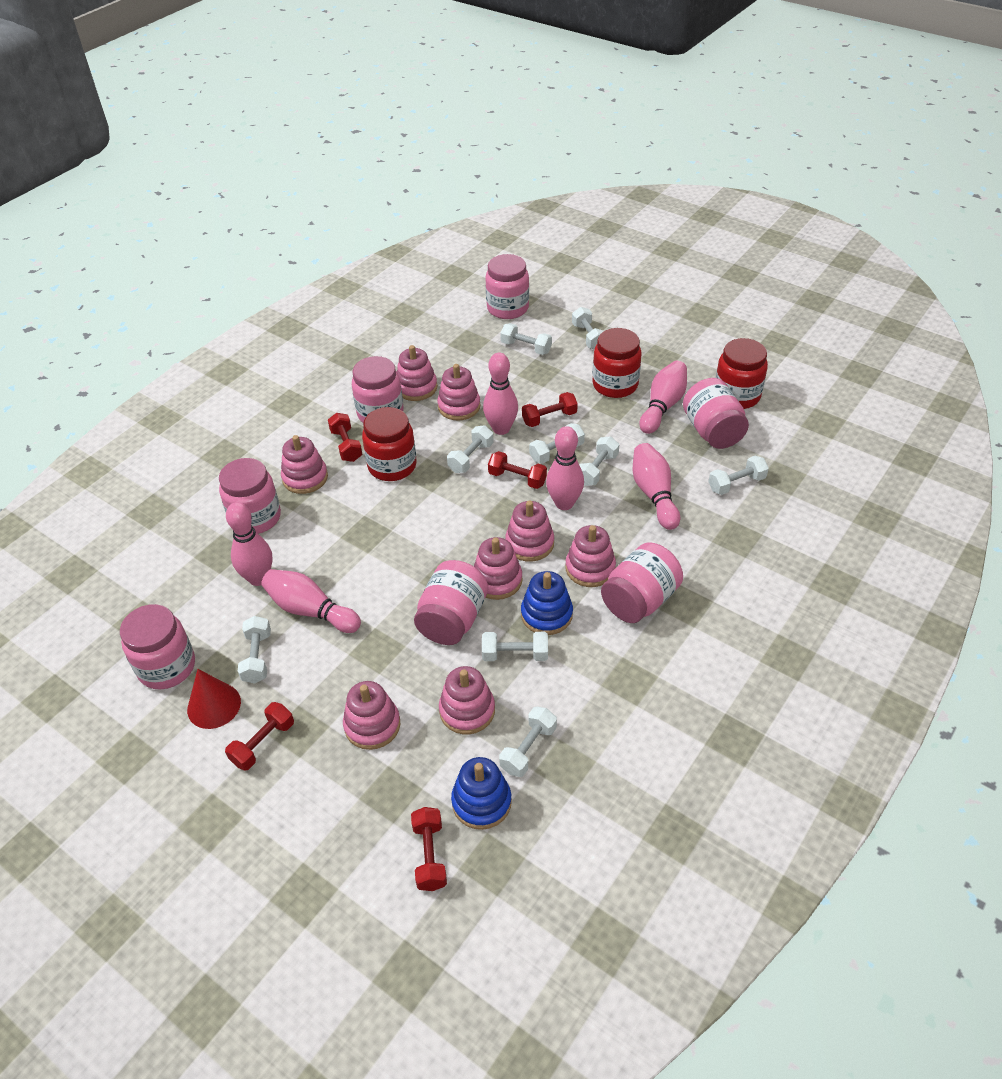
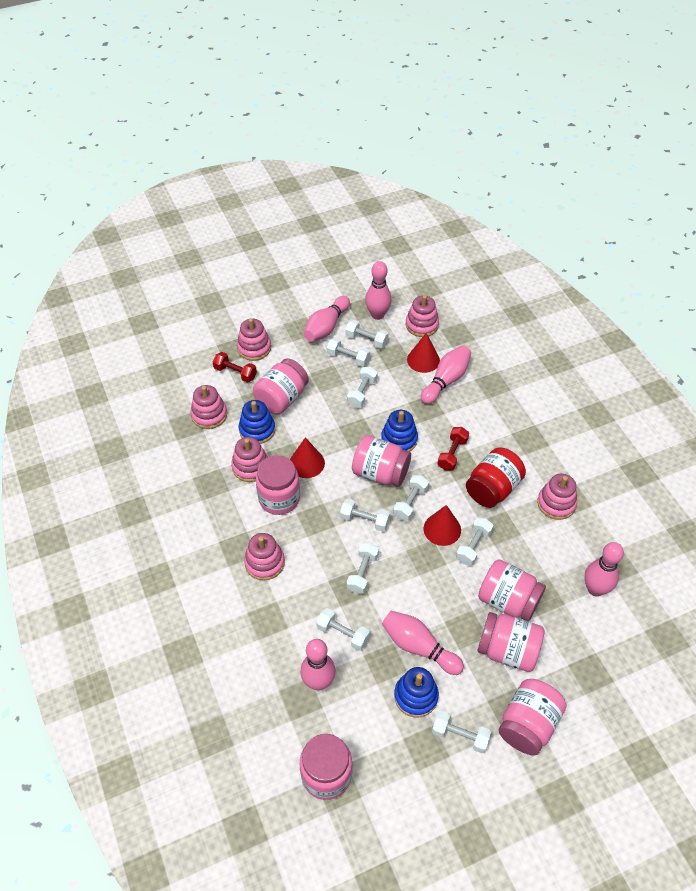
blue stacking toy: 2 -> 3
pink stacking toy: 8 -> 6
red cone: 1 -> 3
red dumbbell: 5 -> 2
red jar: 3 -> 1

